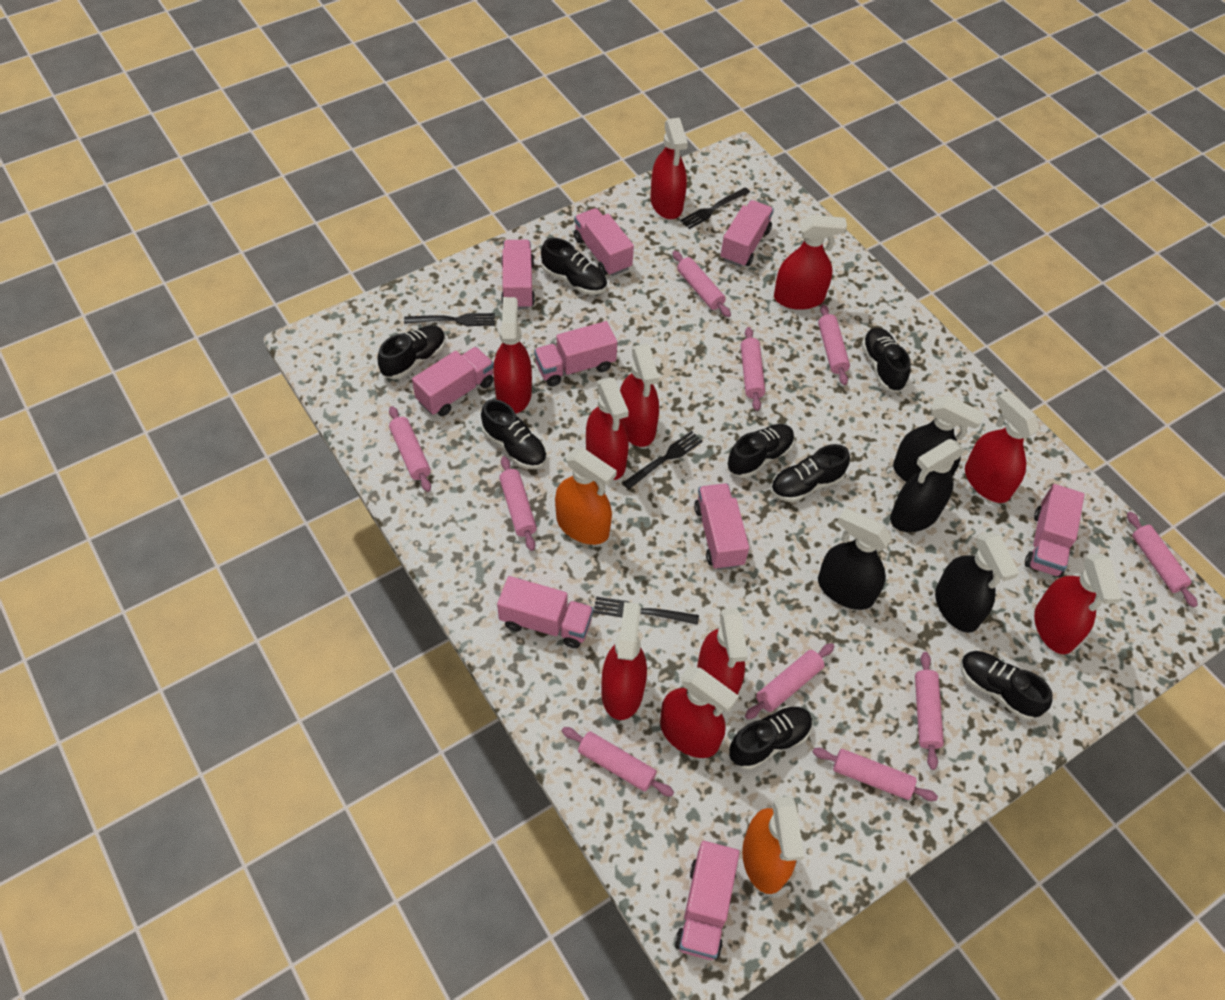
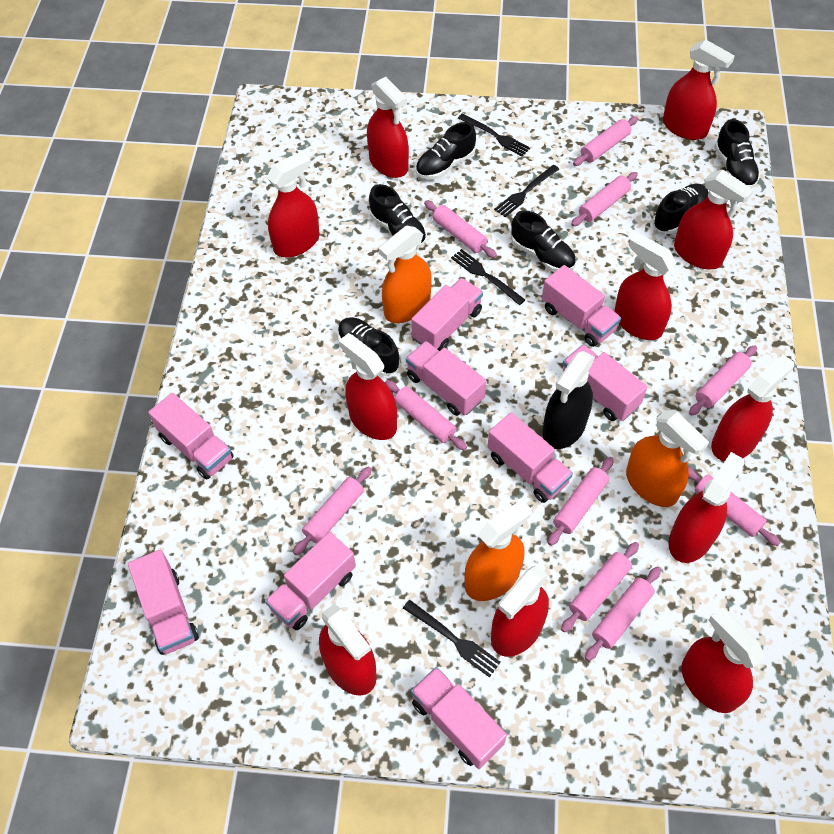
black shoe: 8 -> 6
black spray bottle: 4 -> 1
orange spray bottle: 2 -> 3
red spray bottle: 10 -> 11

